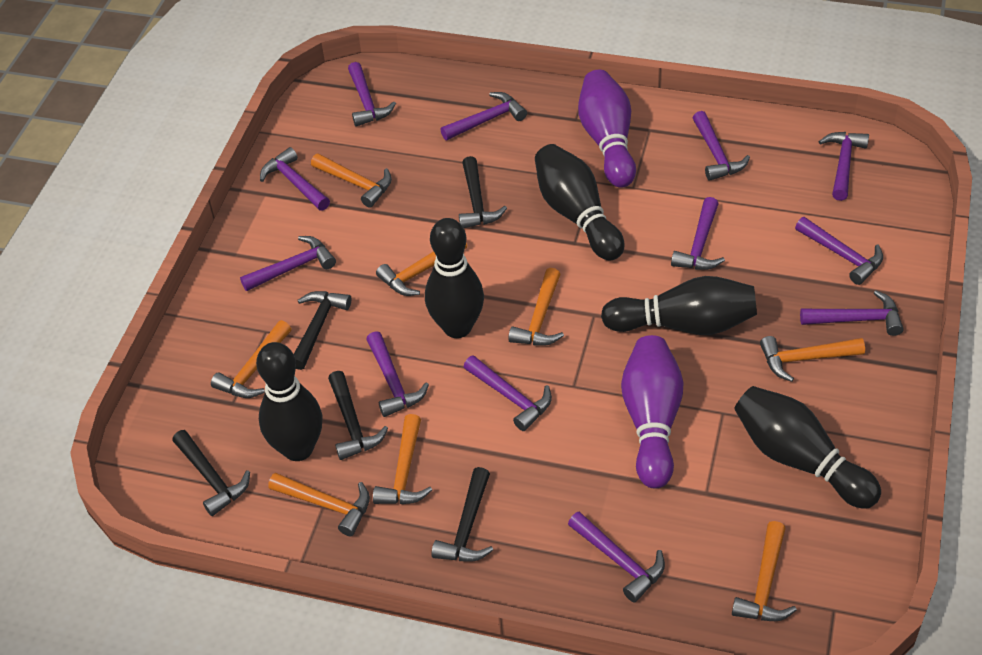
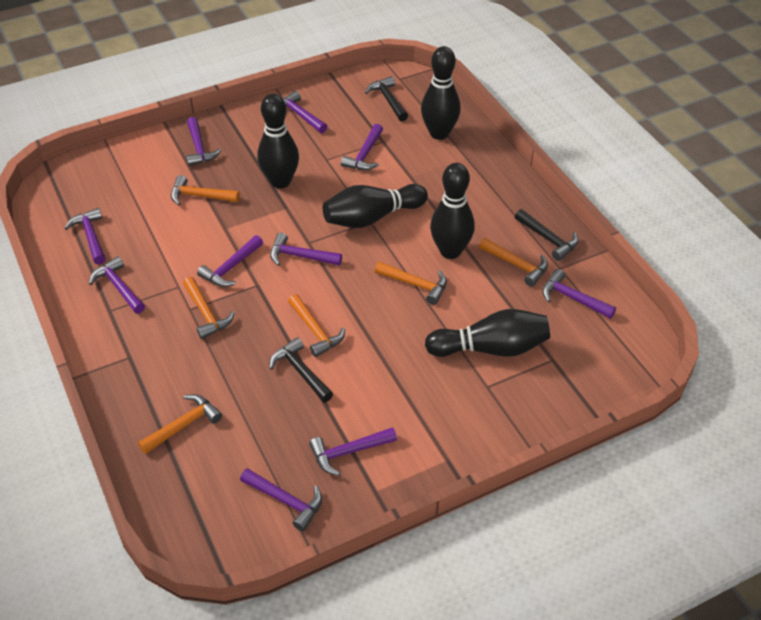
black hammer: 5 -> 3
orange hammer: 8 -> 6
purple bowling pin: 2 -> 0
purple hammer: 12 -> 10

